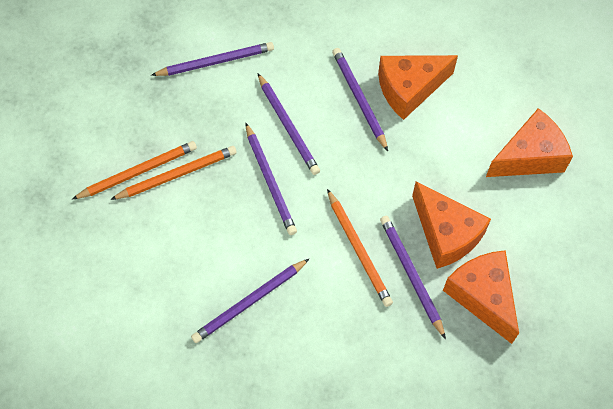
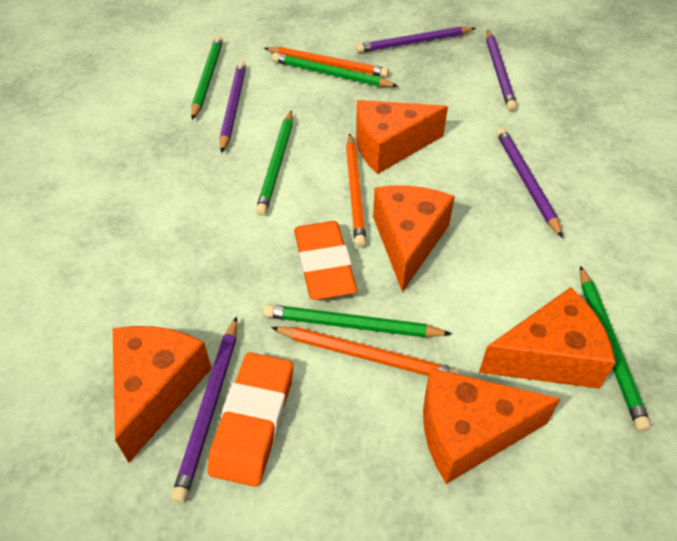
green pencil: 0 -> 5
orange cheese: 4 -> 5
orange eraser: 0 -> 2
purple pencil: 6 -> 5

